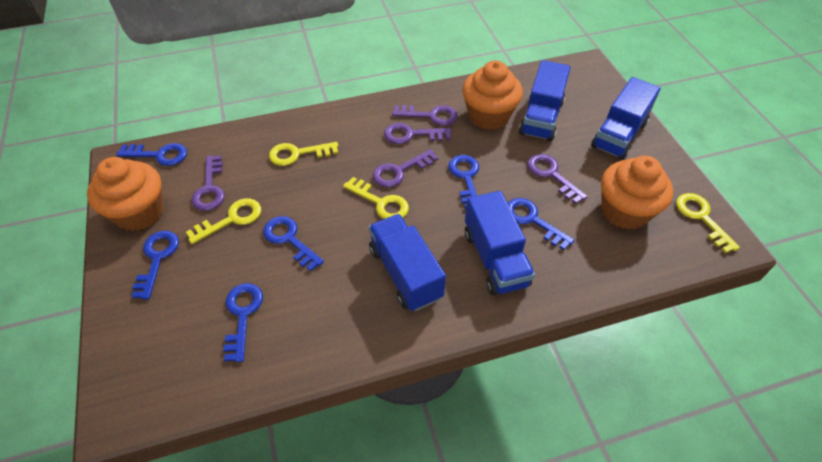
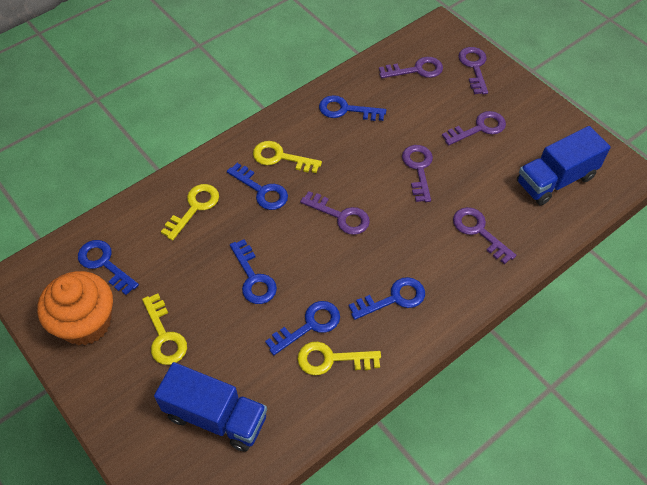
blue truck: 4 -> 2
orange cupcake: 3 -> 1
purple key: 5 -> 6

